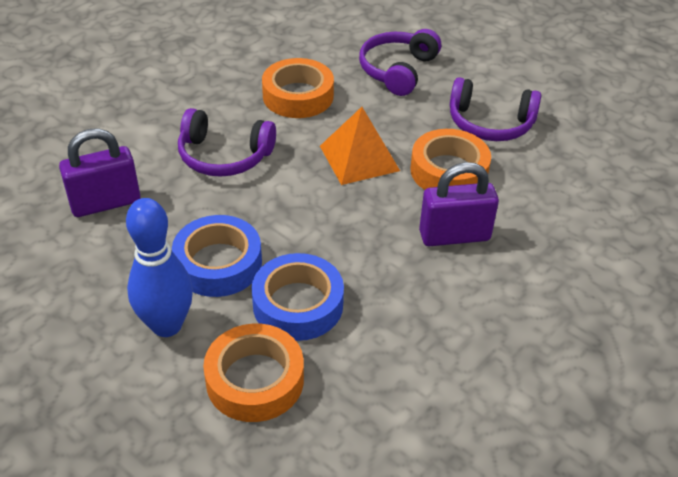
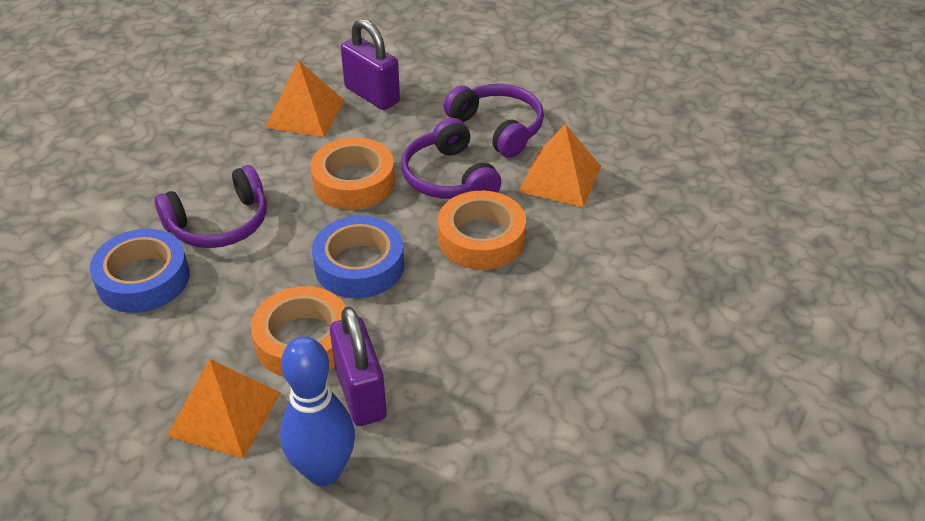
orange pyramid: 1 -> 3

